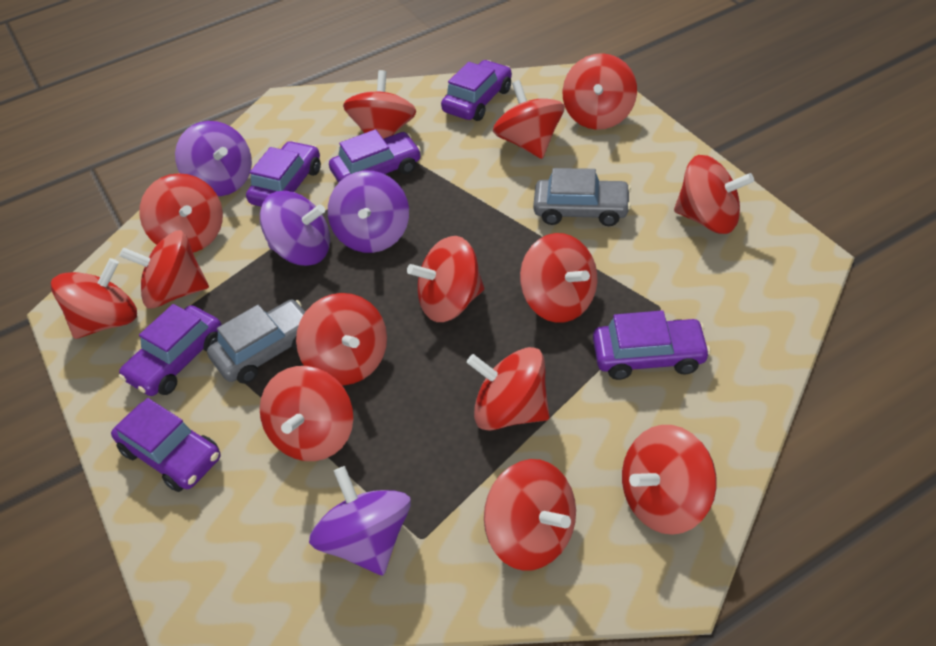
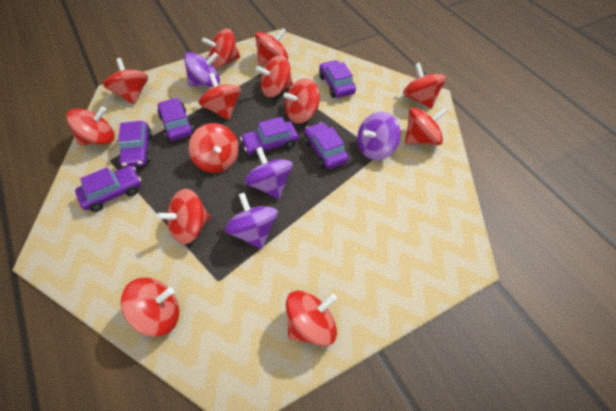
grey car: 2 -> 0
red spinning top: 14 -> 13

